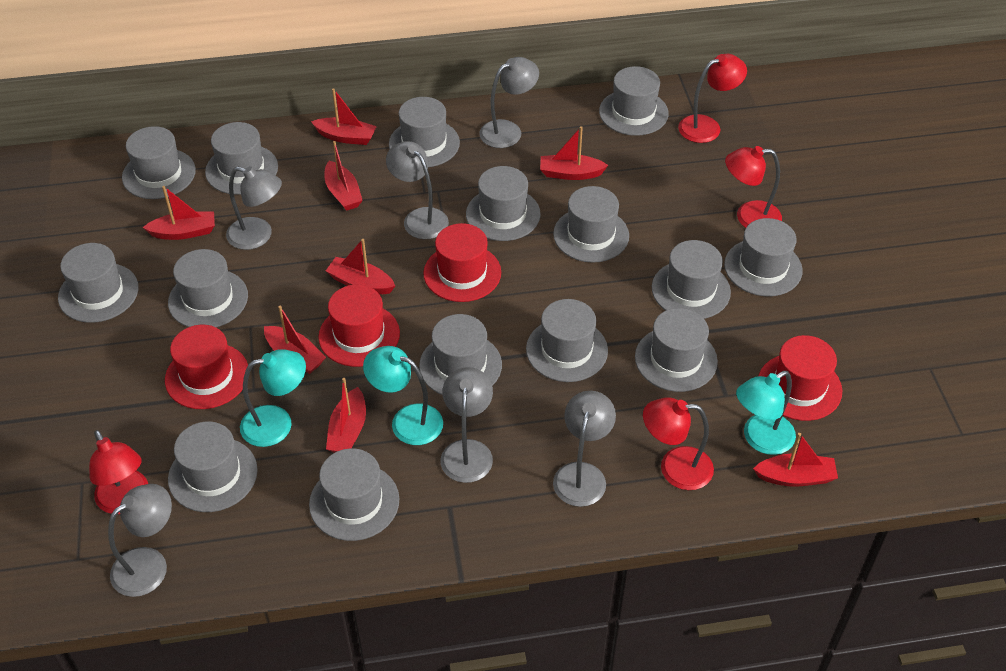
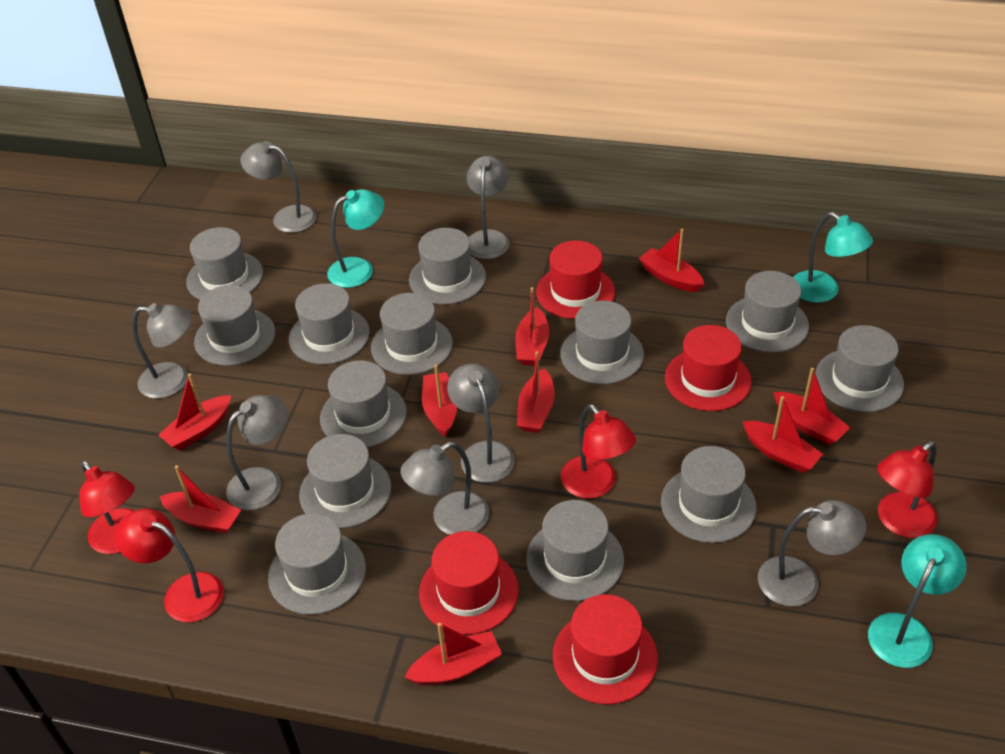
grey hat: 15 -> 13
grey lamp: 6 -> 7
red boat: 8 -> 9

